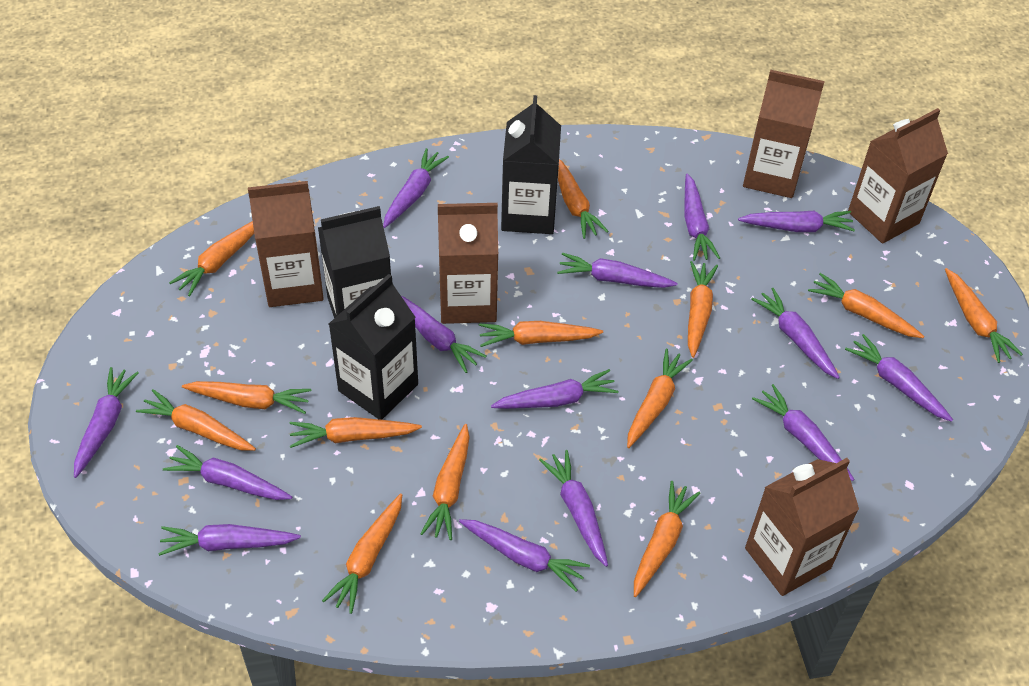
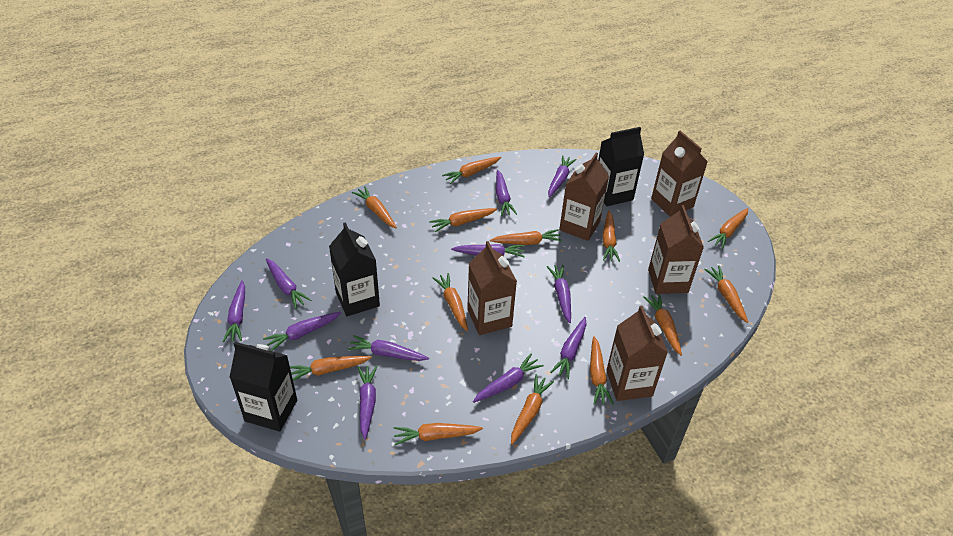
purple carrot: 14 -> 11

